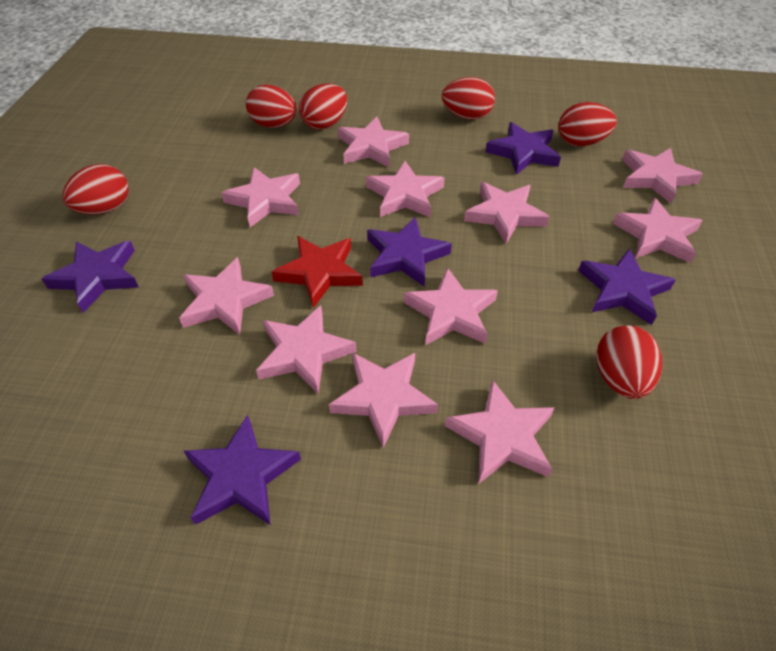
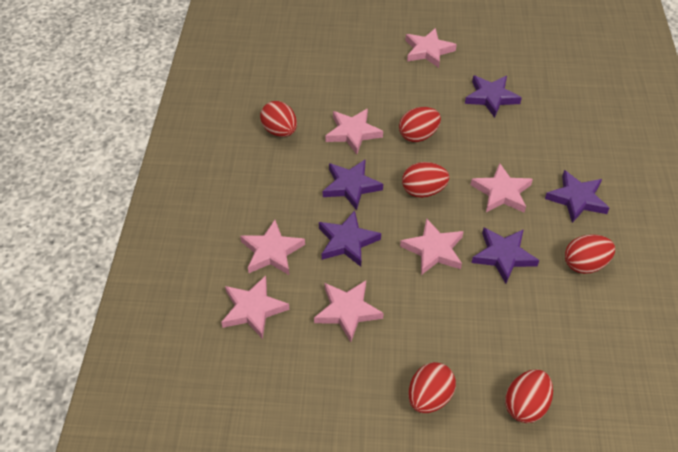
pink star: 11 -> 7
red star: 1 -> 0

